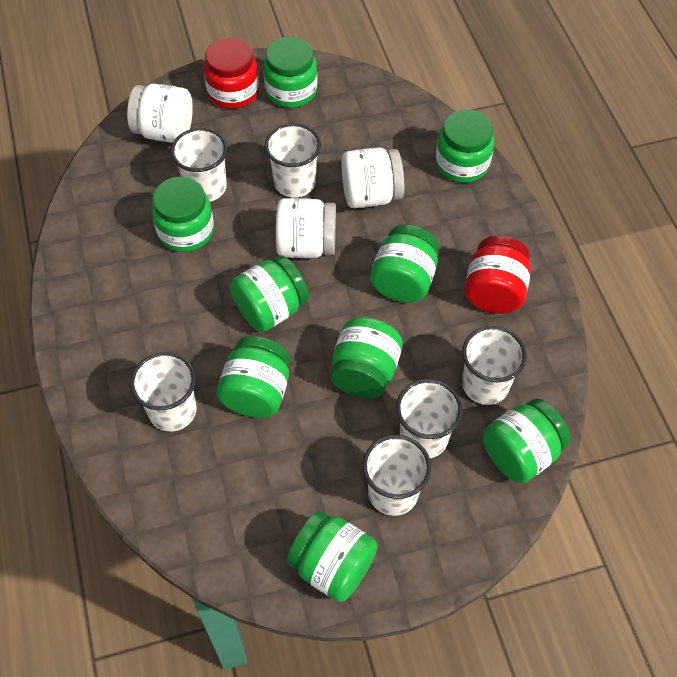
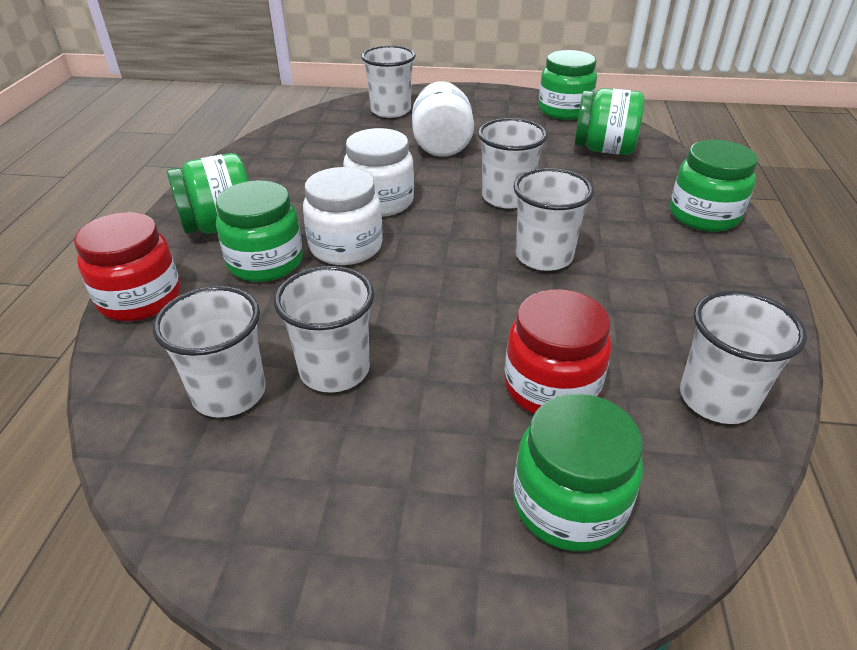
green jar: 9 -> 6

